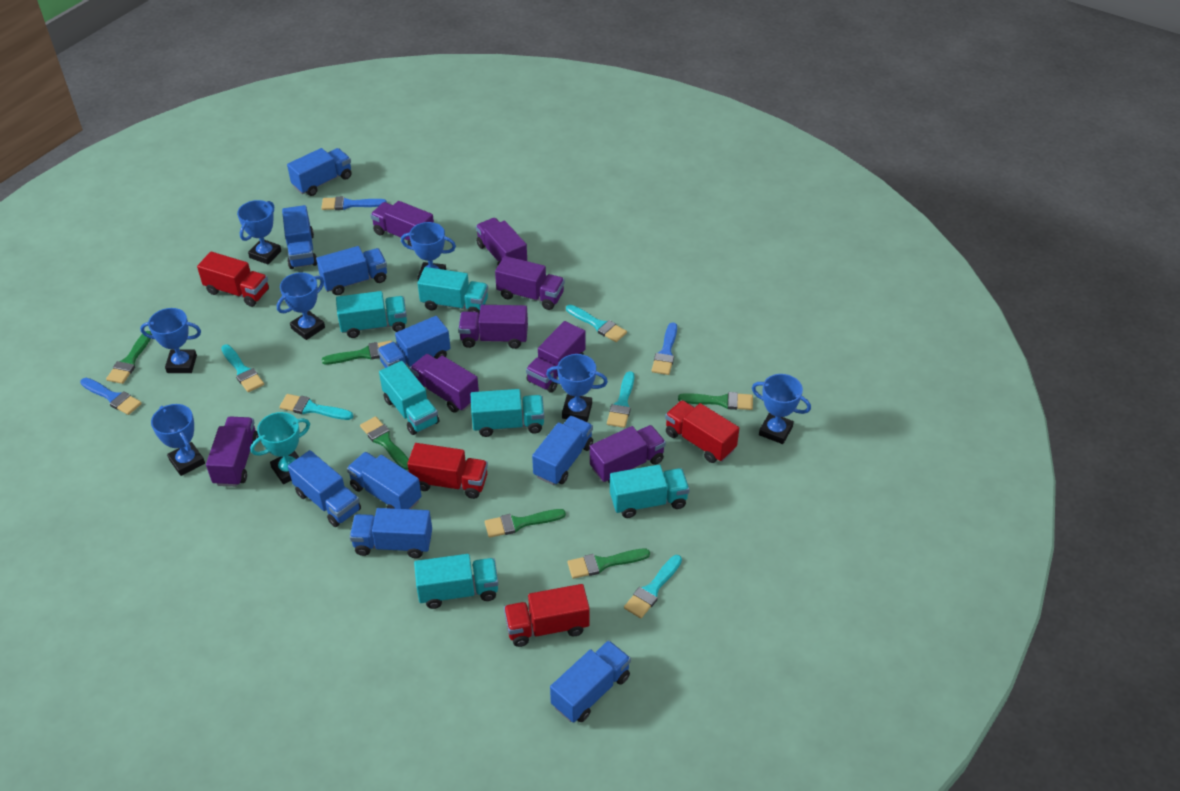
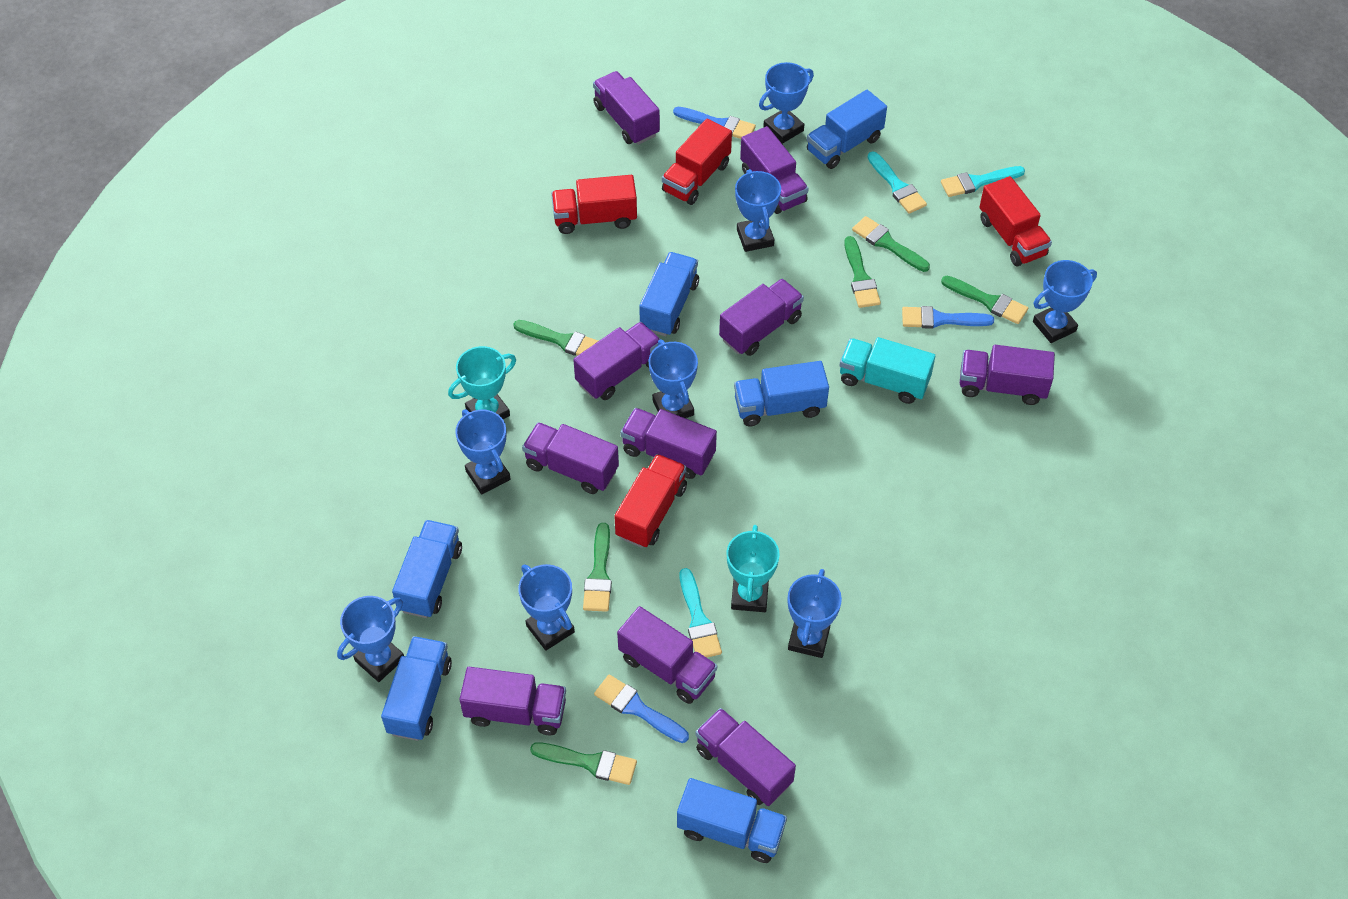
blue trophy: 7 -> 8
blue truck: 9 -> 6
purple truck: 8 -> 10
turquoise brush: 5 -> 3
turquoise trophy: 1 -> 2
turquoise truck: 6 -> 1

